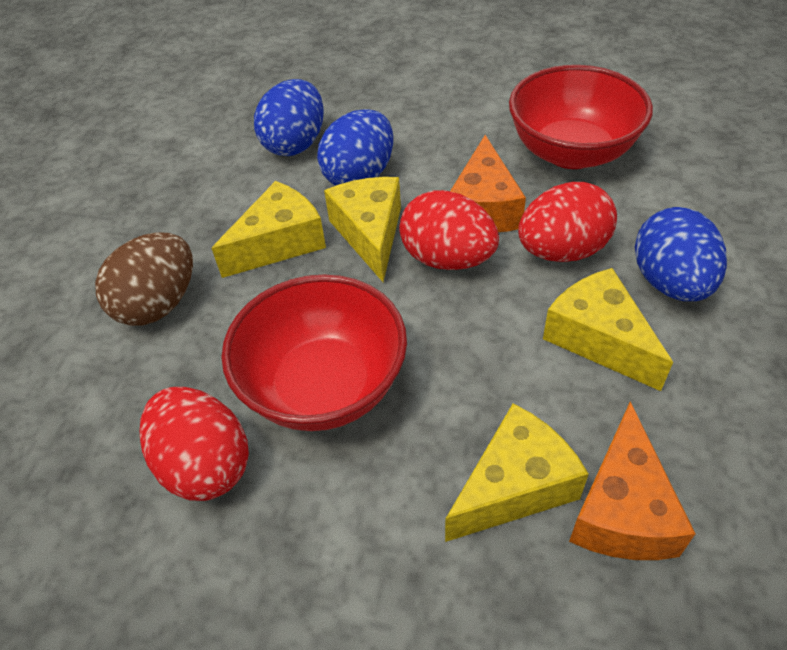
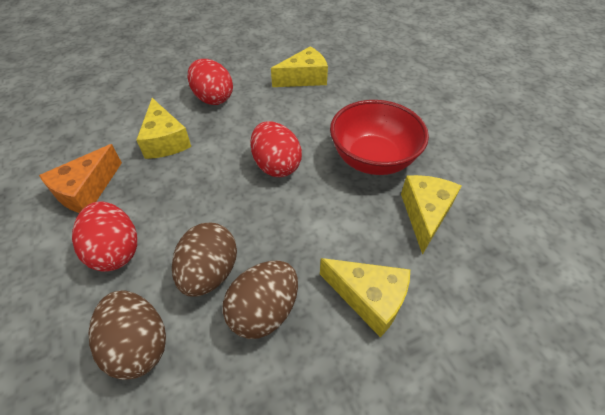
blue egg: 3 -> 0
brown egg: 1 -> 3
orange cheese: 2 -> 1
red bowl: 2 -> 1

